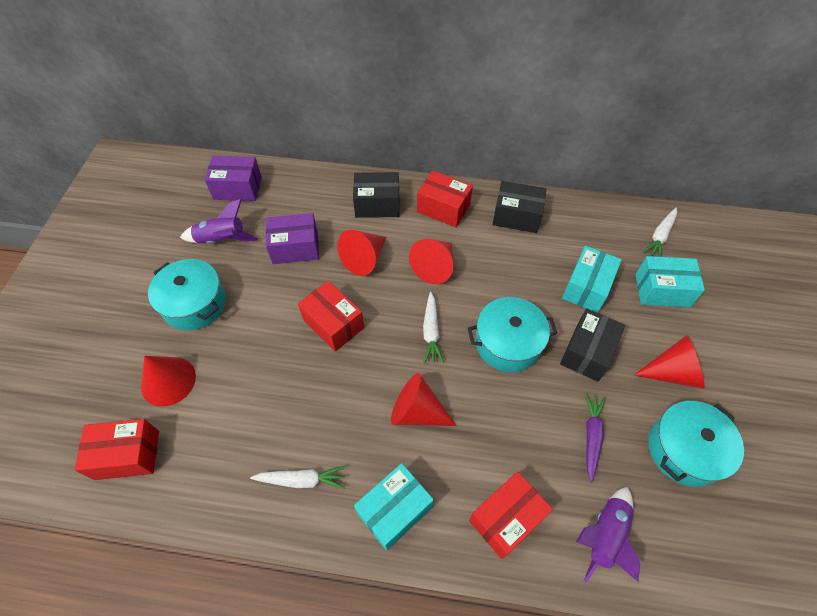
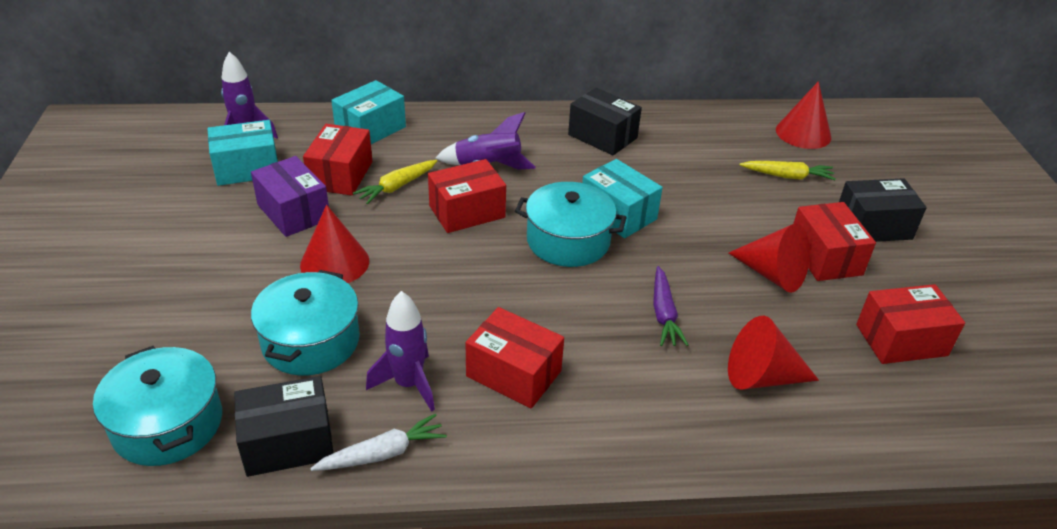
purple box: 2 -> 1
purple rocket: 2 -> 3
red box: 4 -> 5
red cone: 5 -> 4
white carrot: 3 -> 1
yellow carrot: 0 -> 2

